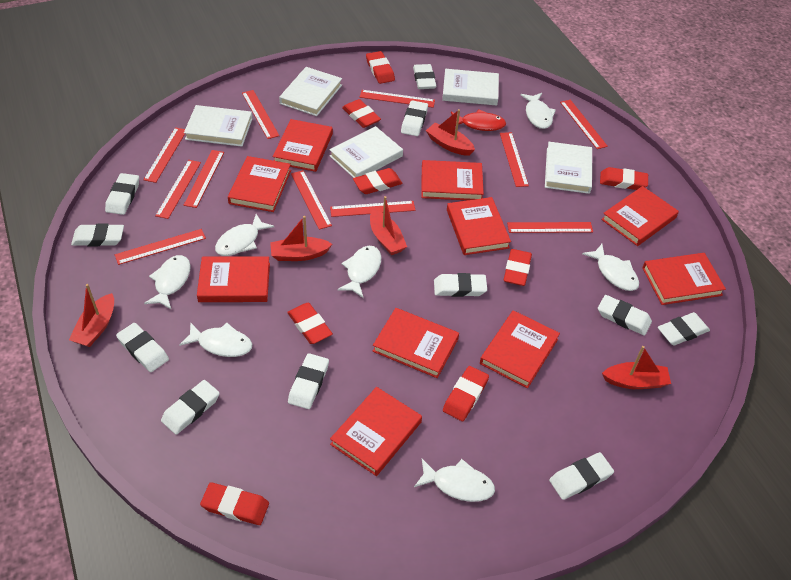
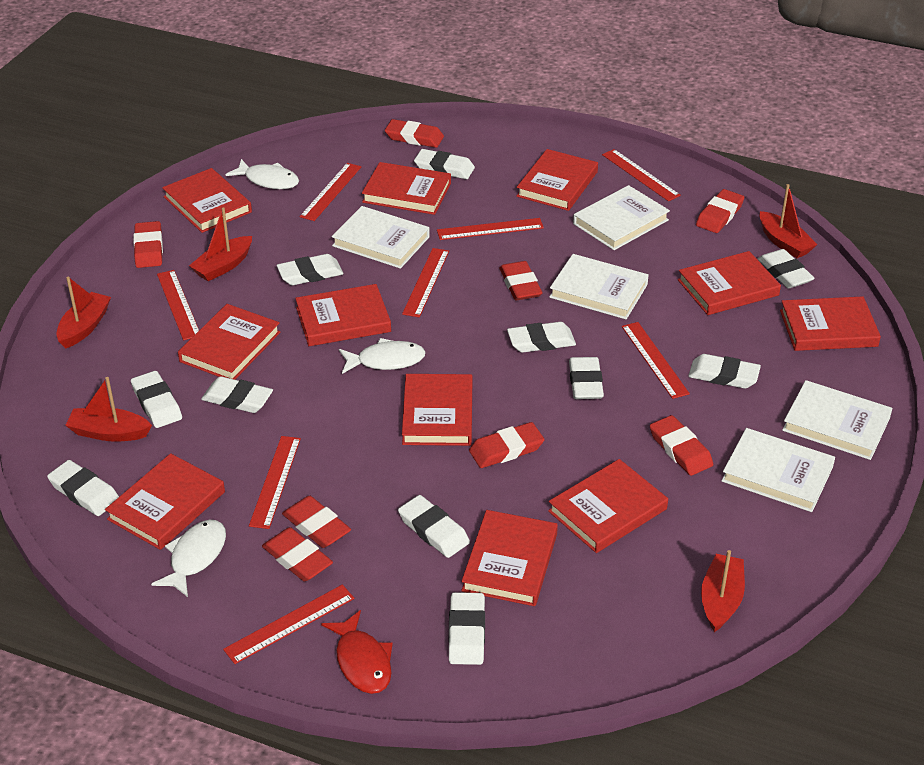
red book: 10 -> 11
red ruler: 11 -> 8
white fish: 7 -> 3

